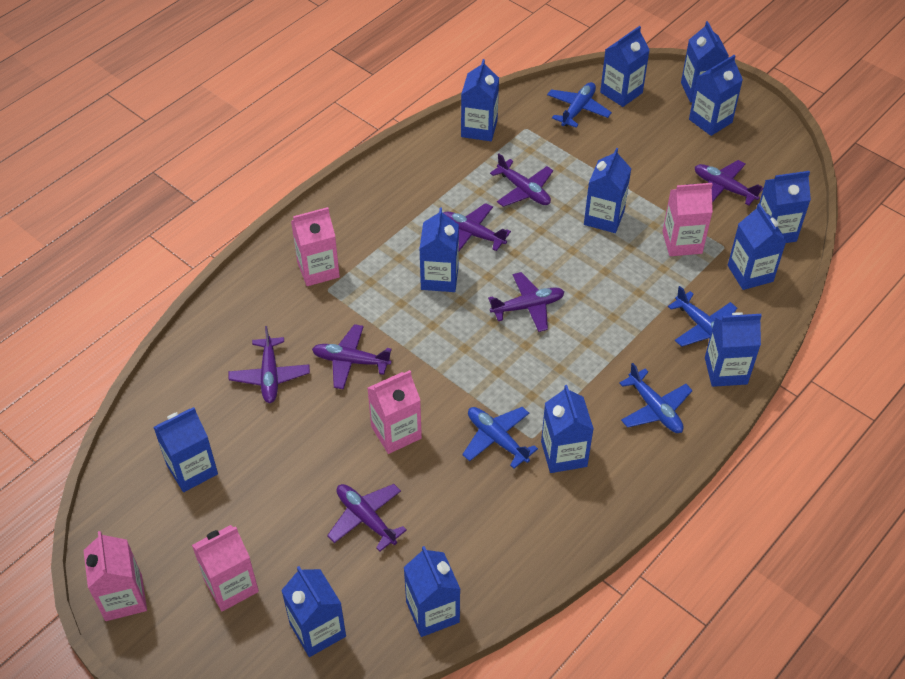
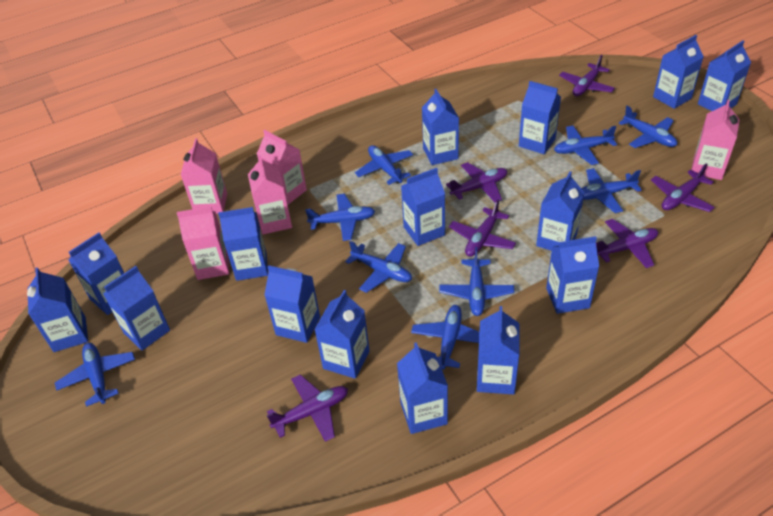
blue carton: 13 -> 15
blue plane: 4 -> 9
purple plane: 7 -> 6

